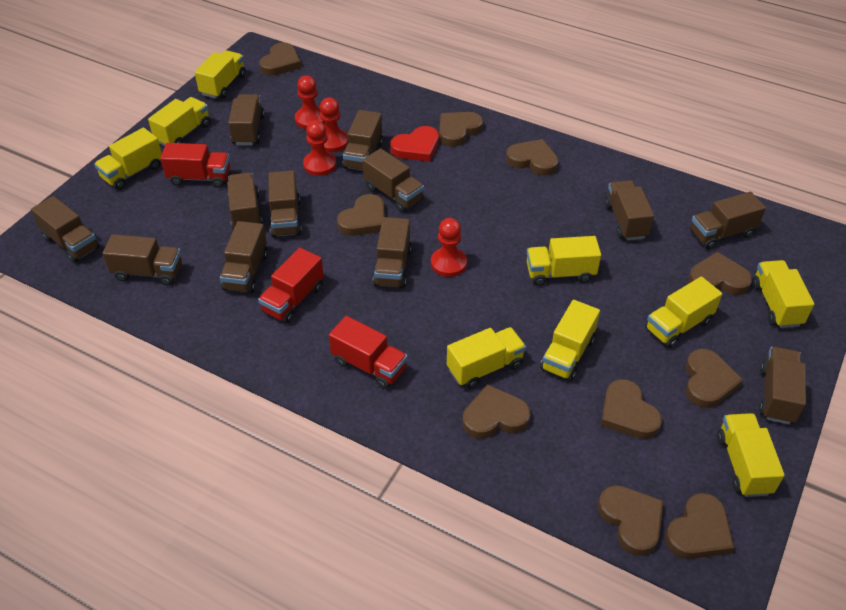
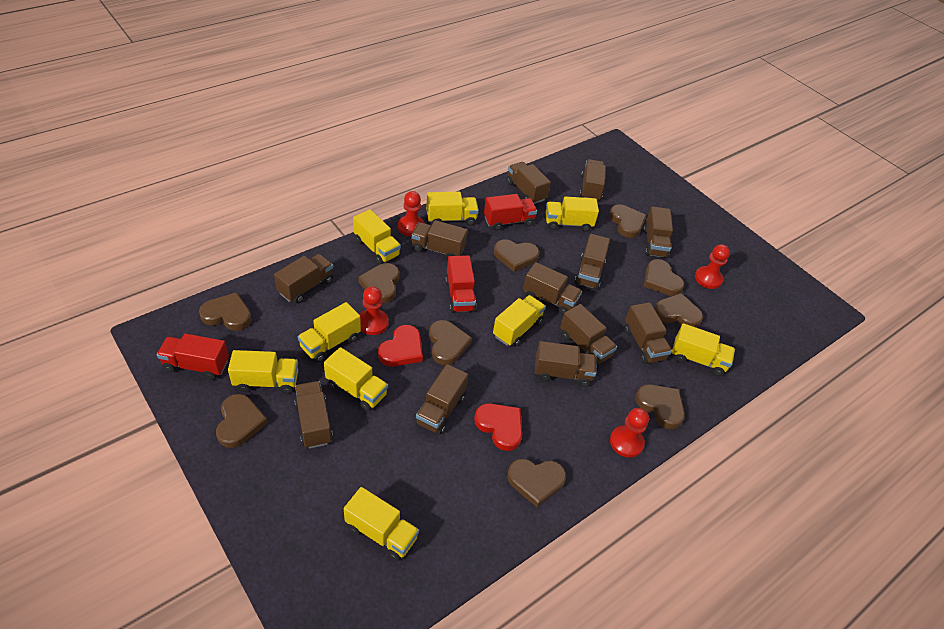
red heart: 1 -> 2

